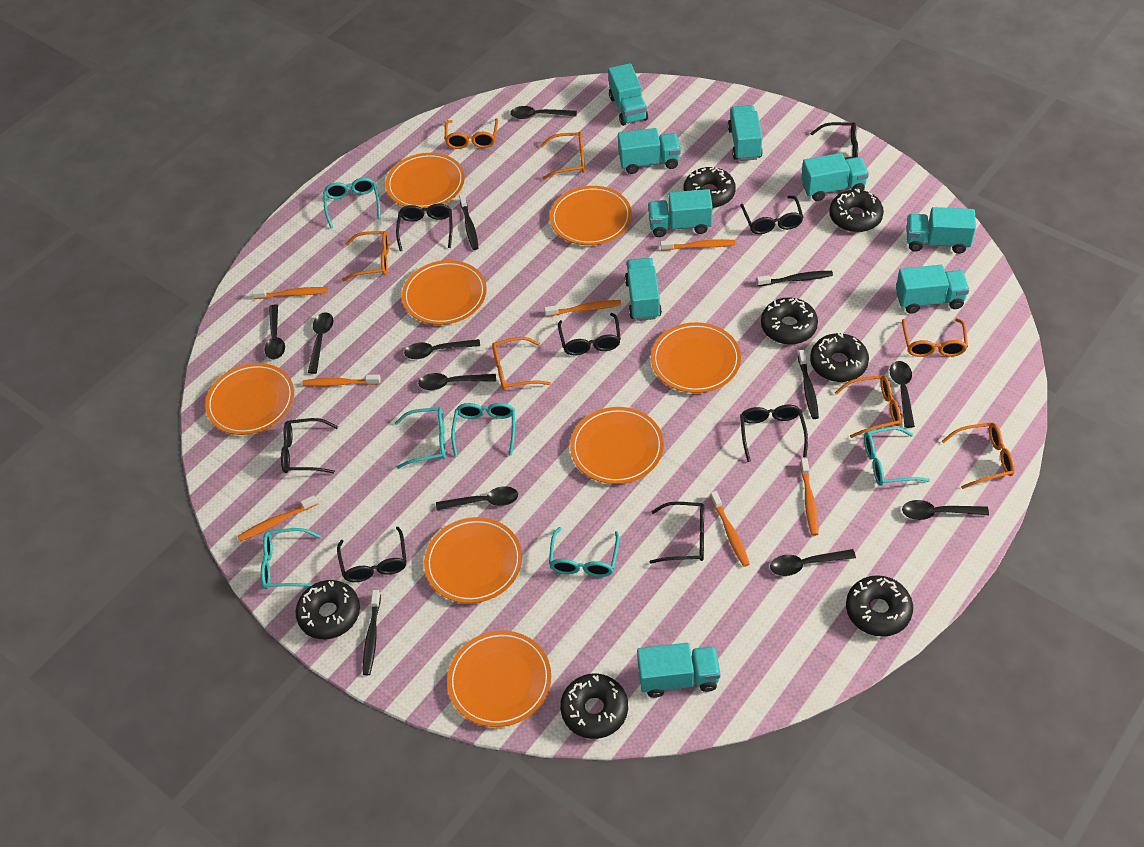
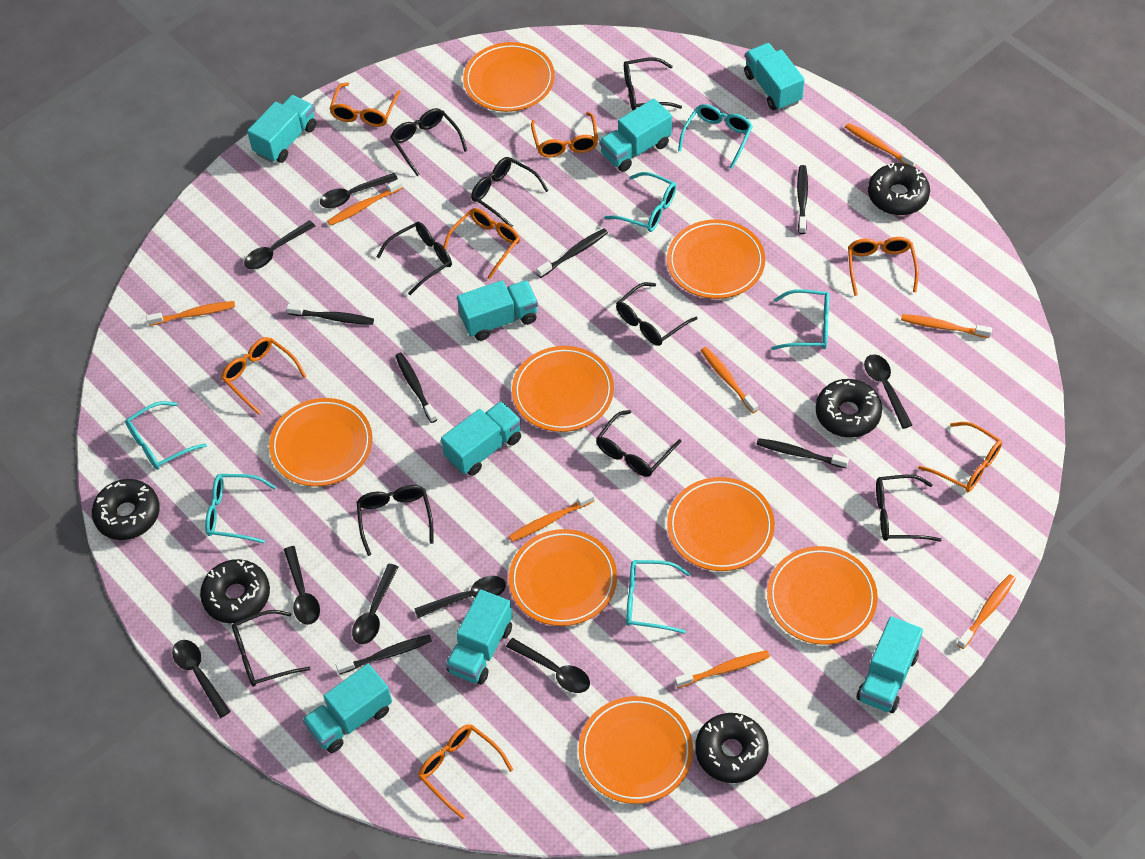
black donut: 7 -> 5
black glasses: 8 -> 9
black spoon: 9 -> 8
black toothbrush: 4 -> 6
orange toothbrush: 7 -> 8
turquoise truck: 9 -> 8

